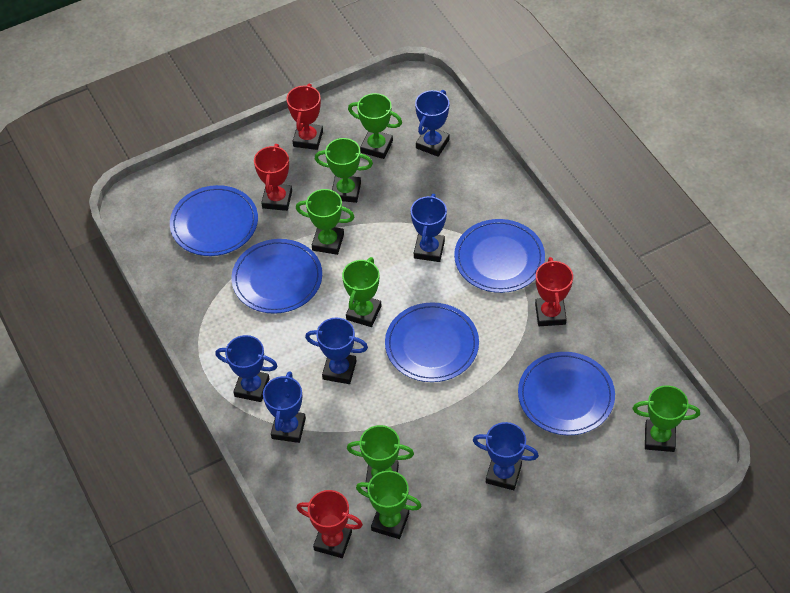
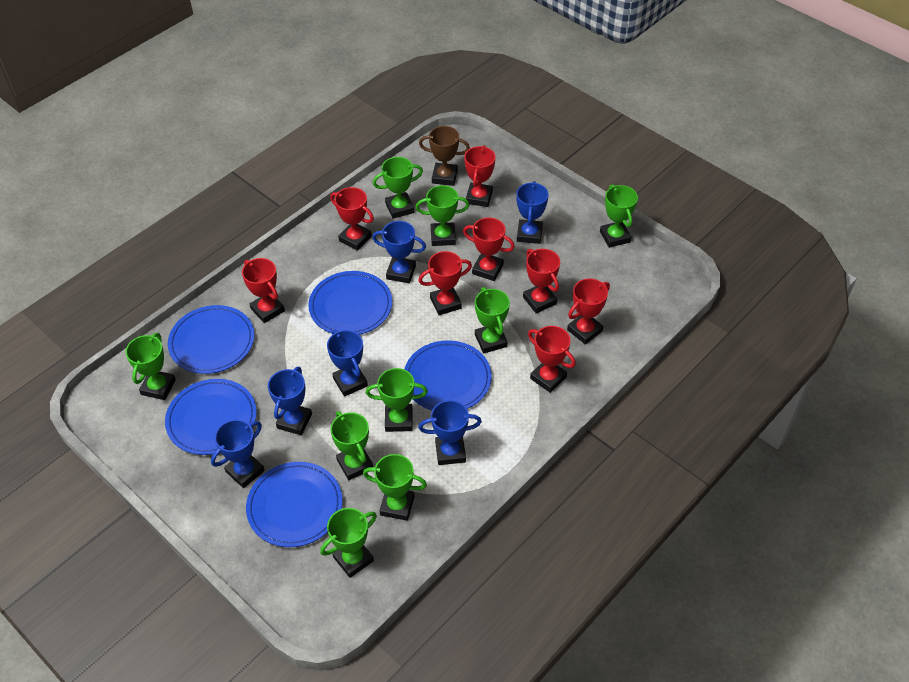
brown trophy: 0 -> 1
green trophy: 7 -> 9
red trophy: 4 -> 8

